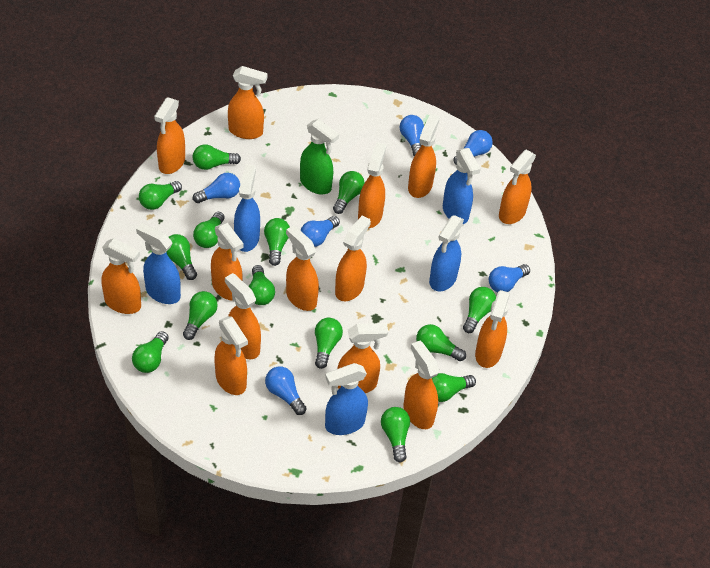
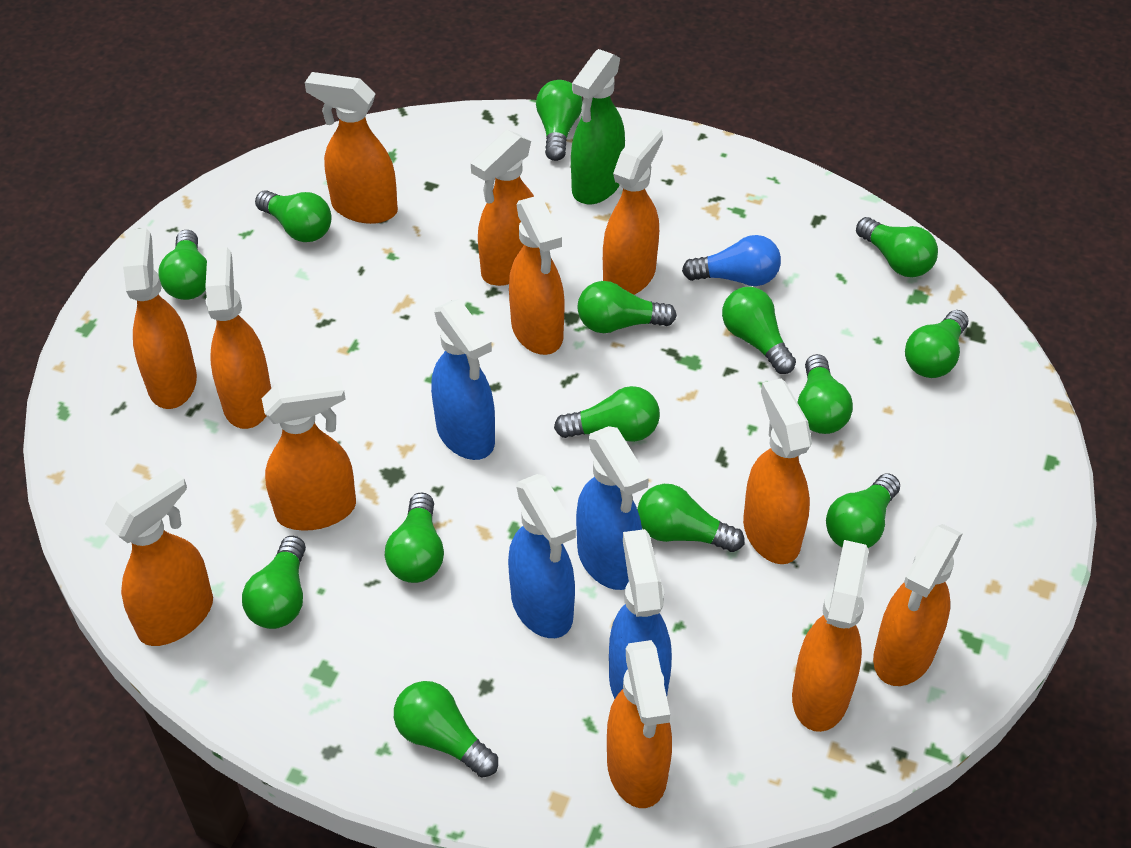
blue light bulb: 6 -> 1
blue spray bottle: 5 -> 4
orange spray bottle: 14 -> 12

